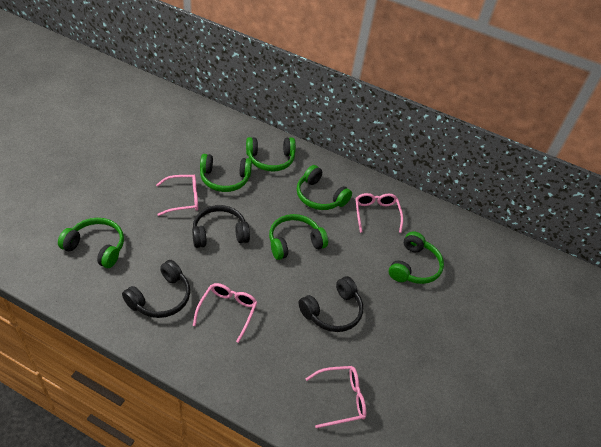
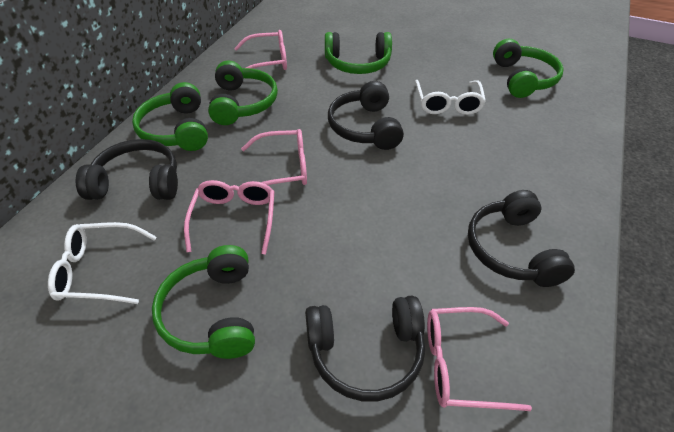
black headphones: 3 -> 4
green headphones: 6 -> 5
white glasses: 0 -> 2

